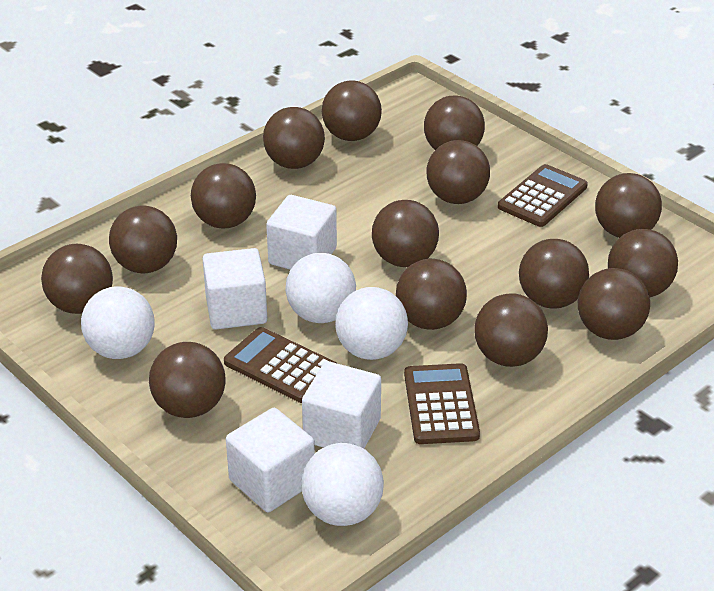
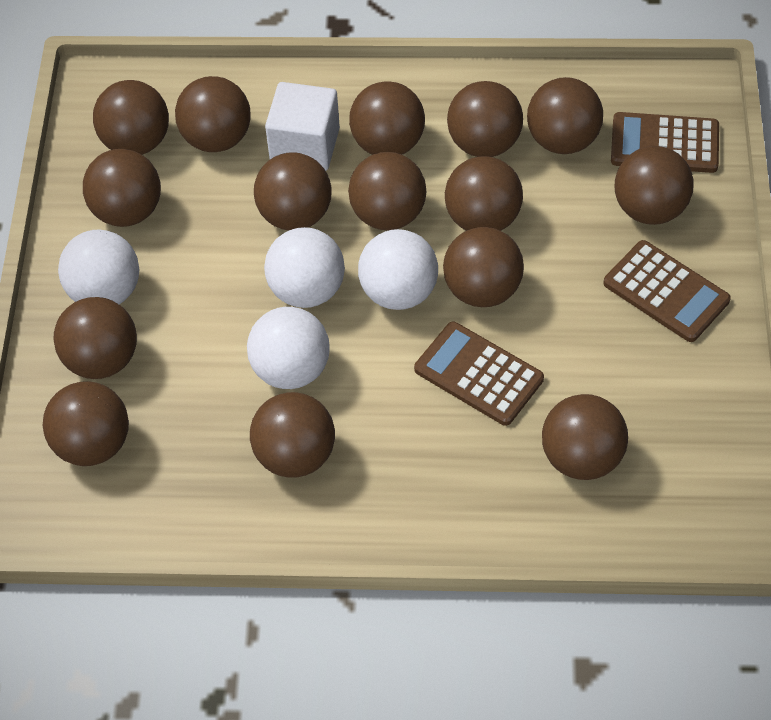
white cube: 4 -> 1

